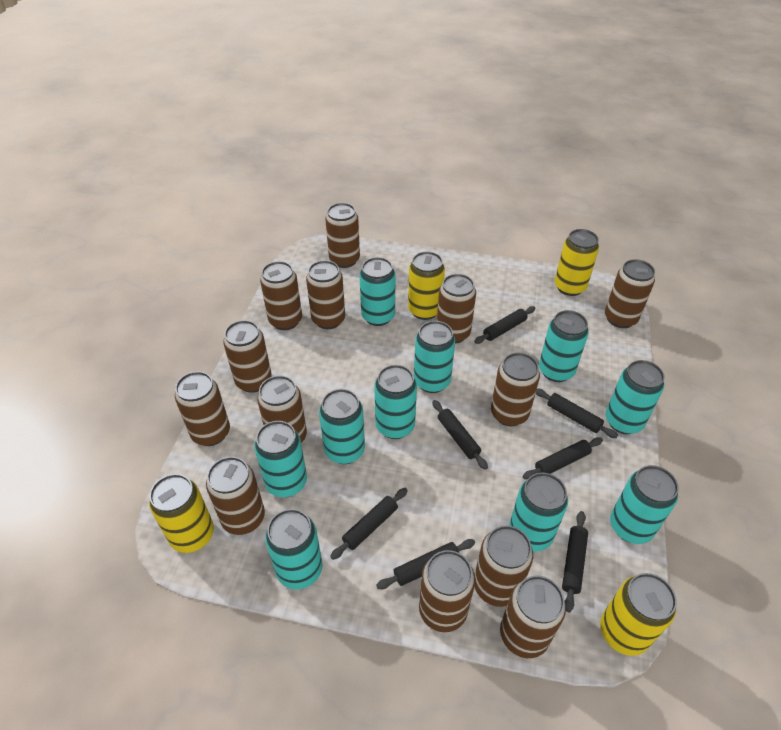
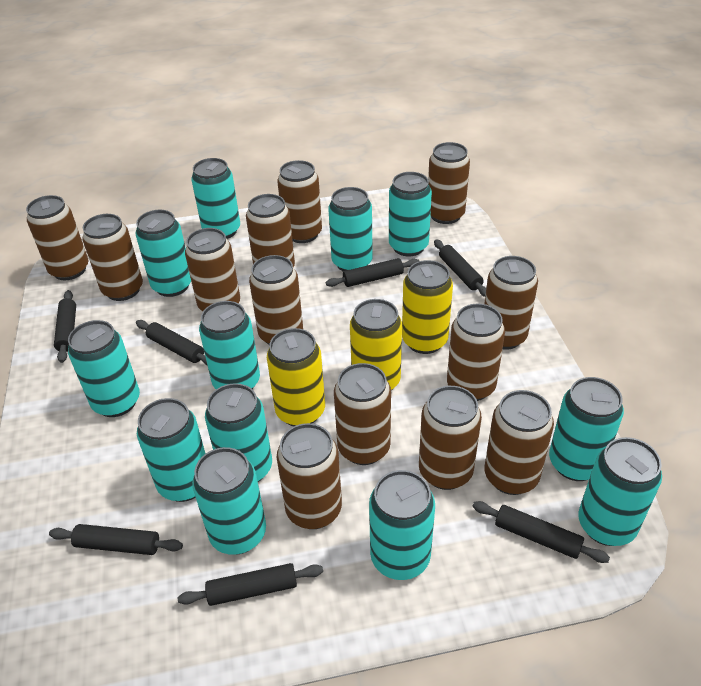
turquoise can: 10 -> 12
yellow can: 4 -> 3

